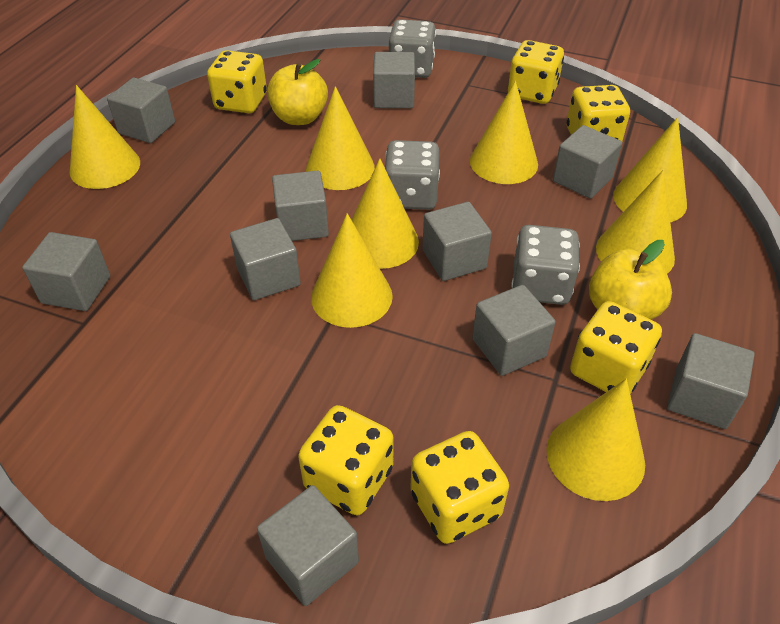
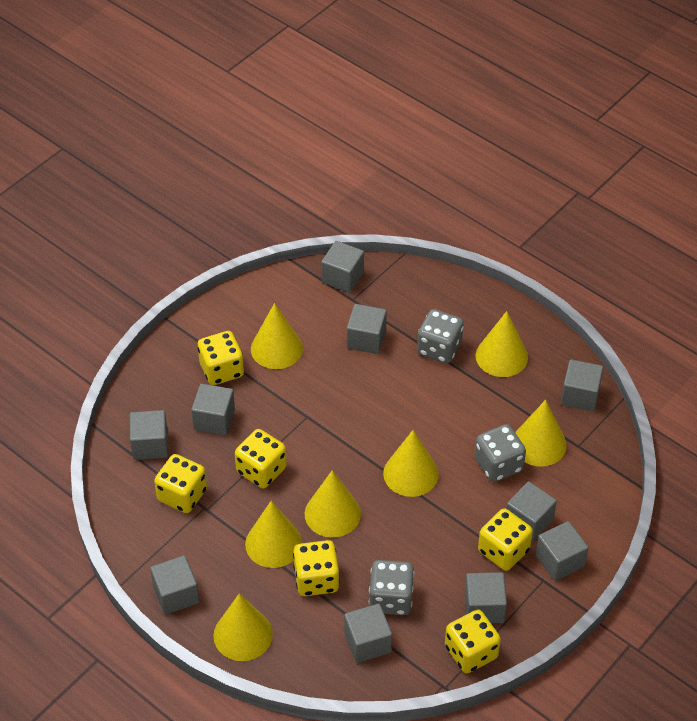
yellow apple: 2 -> 0
yellow cone: 8 -> 7

